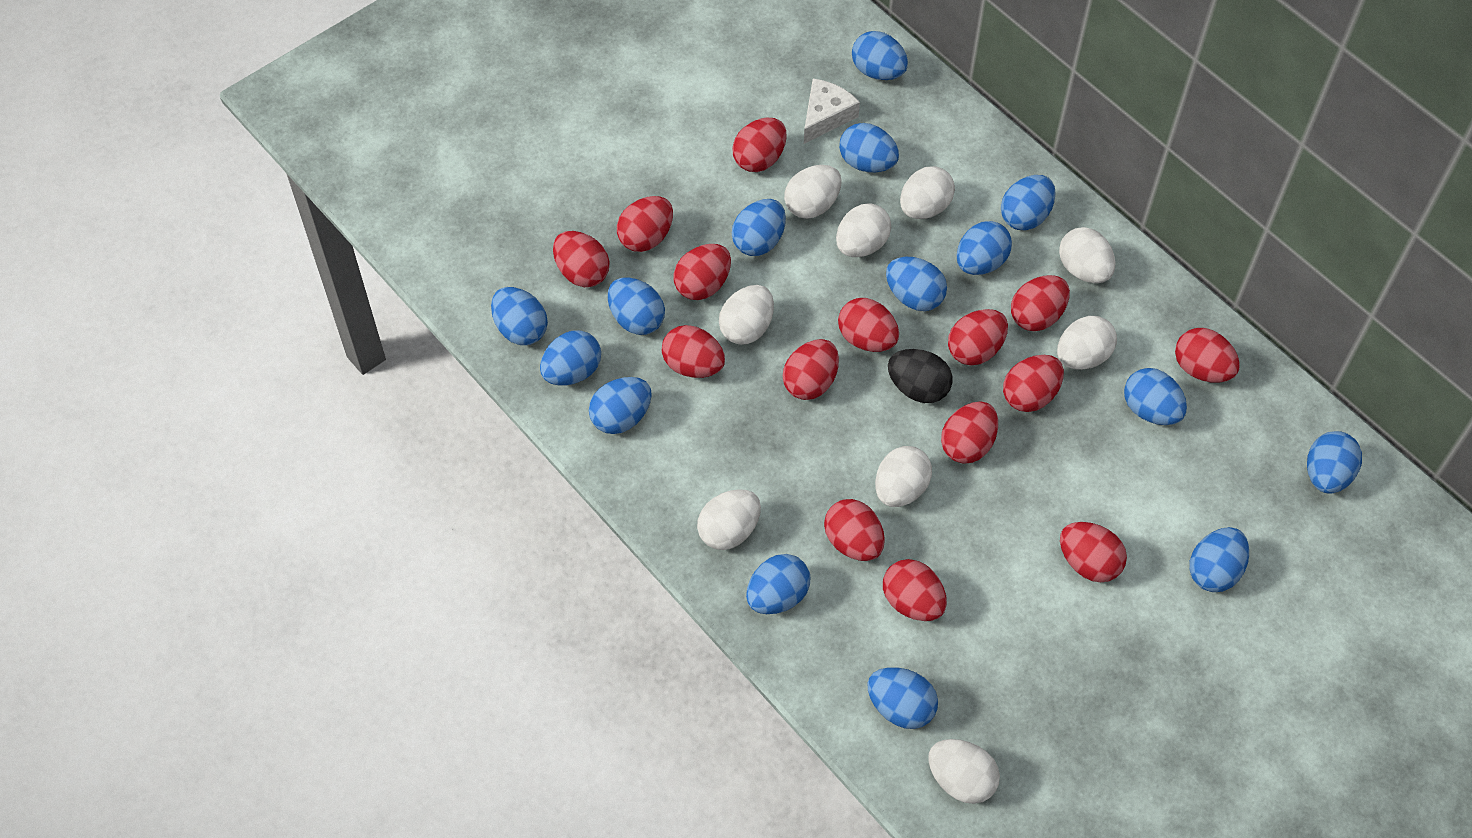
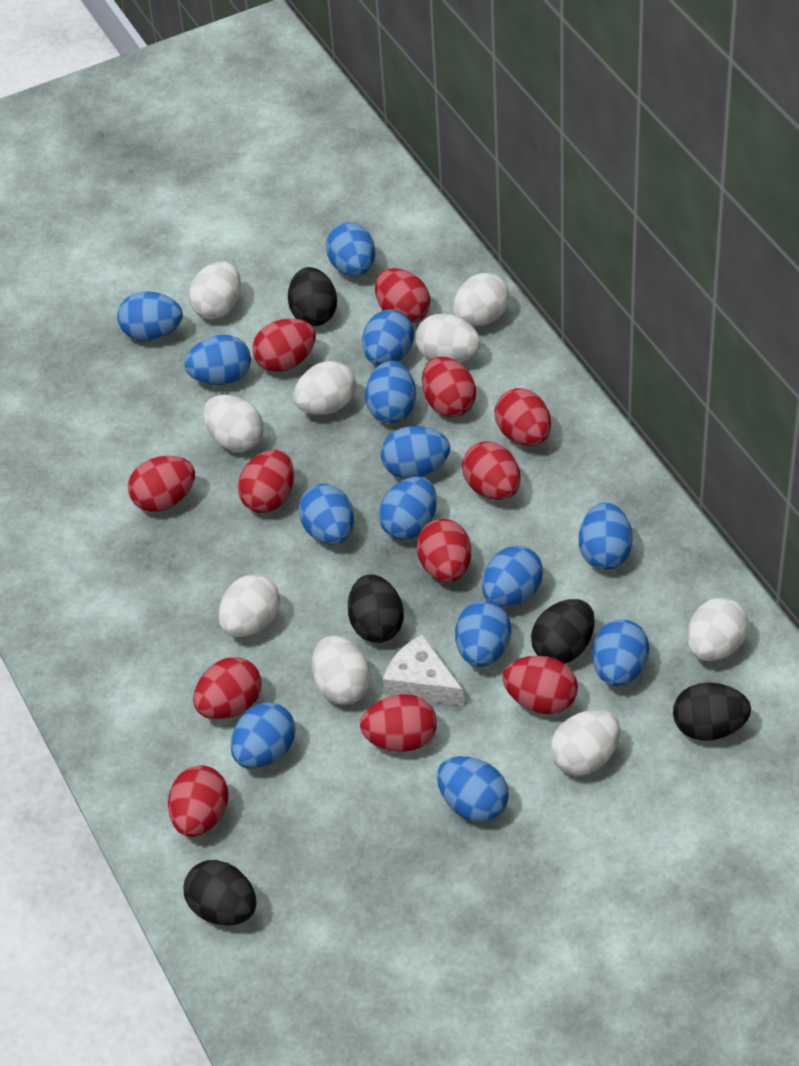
black egg: 1 -> 5
blue egg: 15 -> 14
red egg: 15 -> 12

